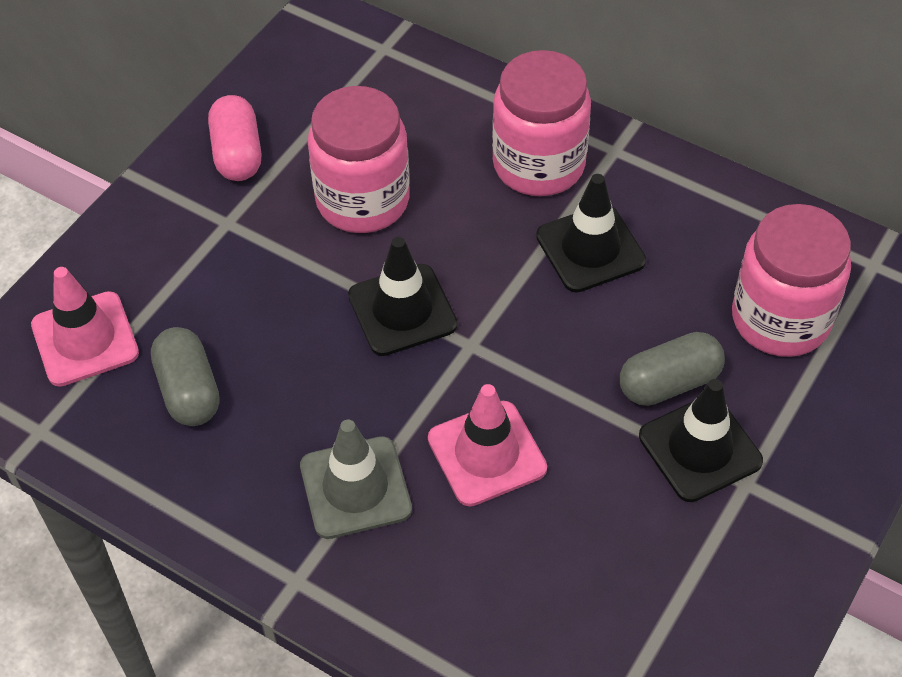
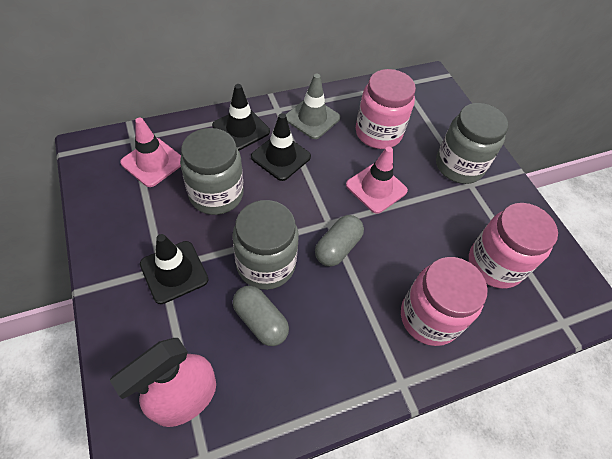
grey jar: 0 -> 3
pink capsule: 1 -> 0
pink spray bottle: 0 -> 1

